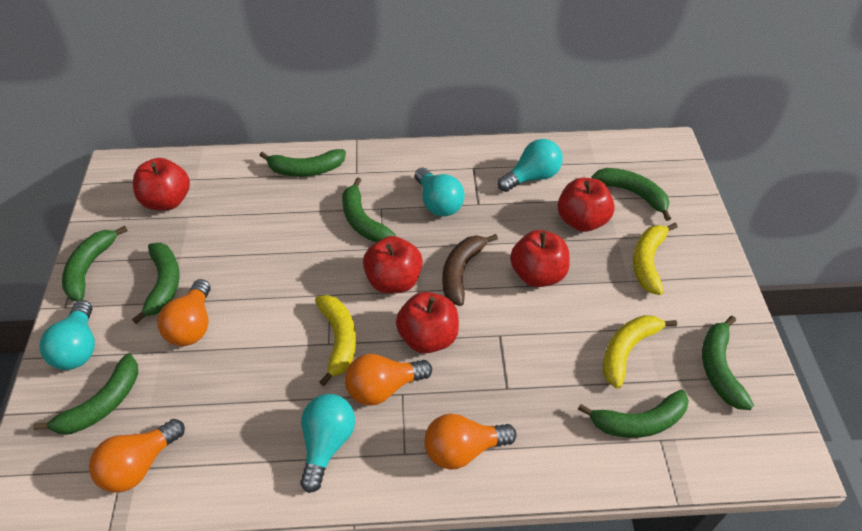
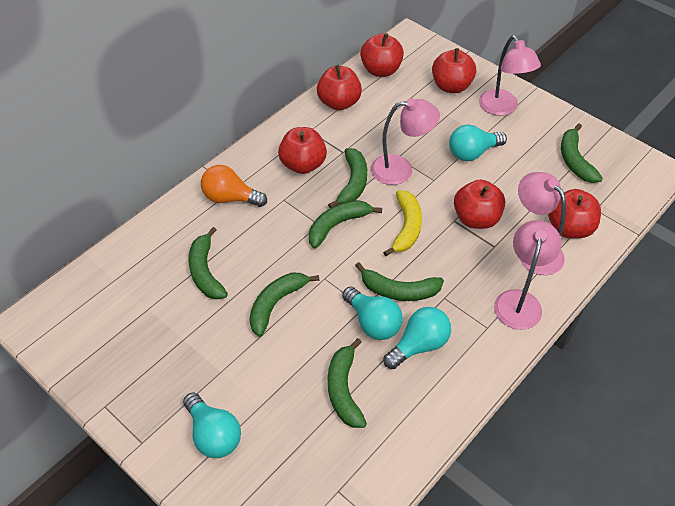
brown banana: 1 -> 0
green banana: 8 -> 7
orange light bulb: 4 -> 1
pink lamp: 0 -> 4
red apple: 5 -> 6
yellow banana: 3 -> 1

